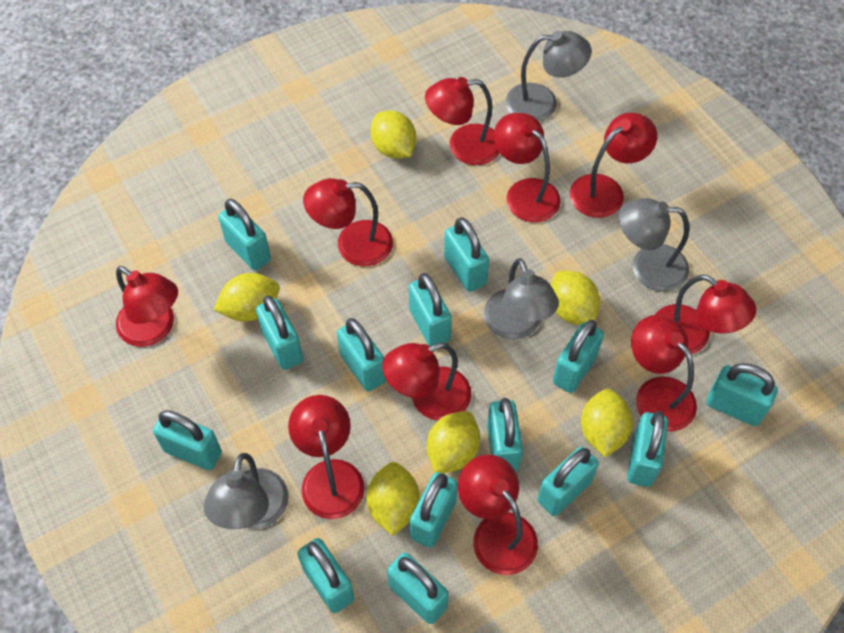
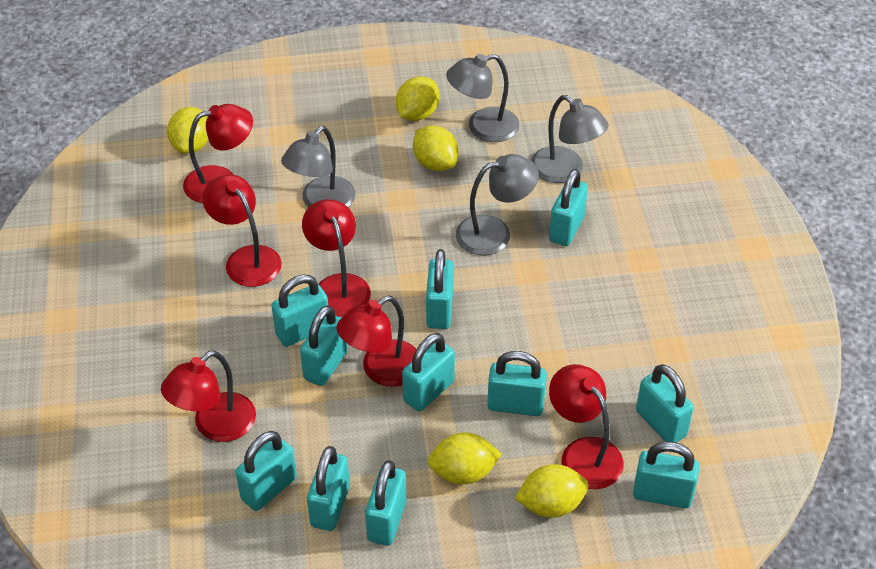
red lamp: 10 -> 6
turquoise padlock: 14 -> 11
yellow lemon: 6 -> 5

